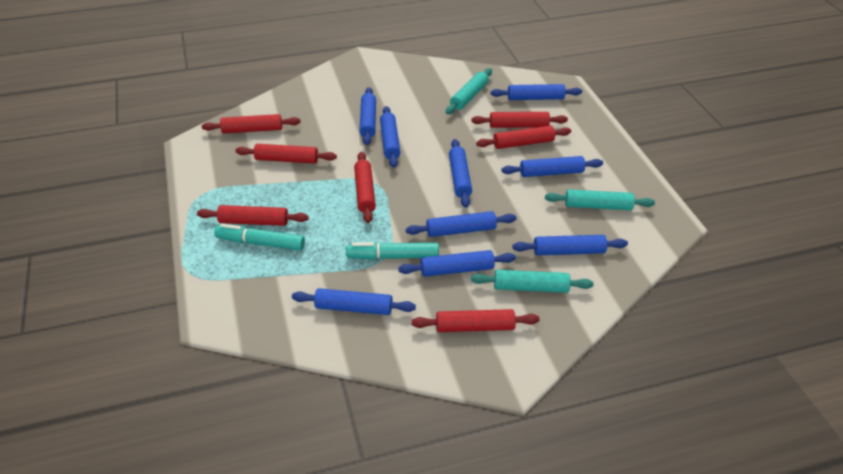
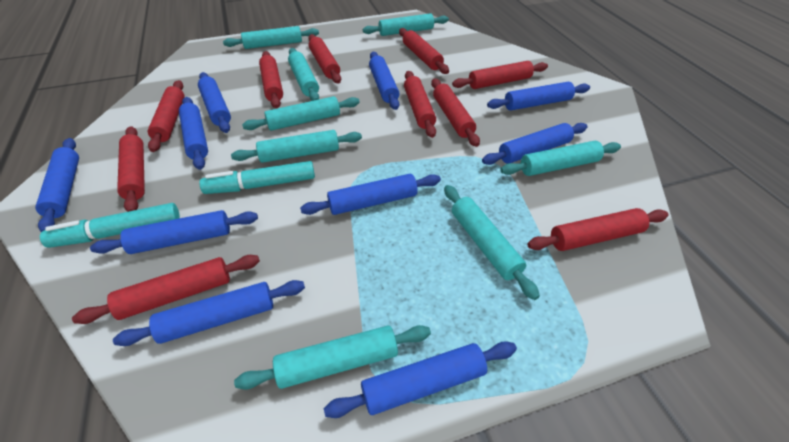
blue rolling pin: 9 -> 10
red rolling pin: 7 -> 10
turquoise rolling pin: 3 -> 8

